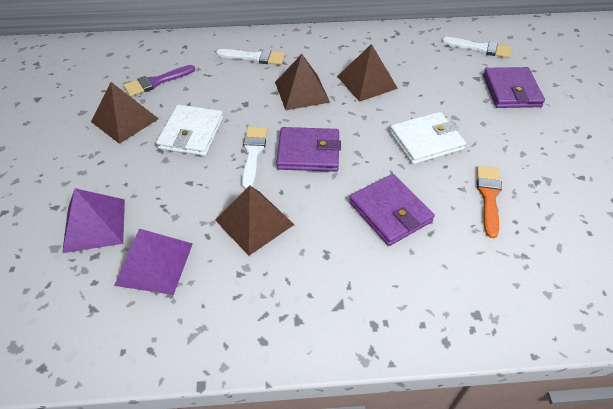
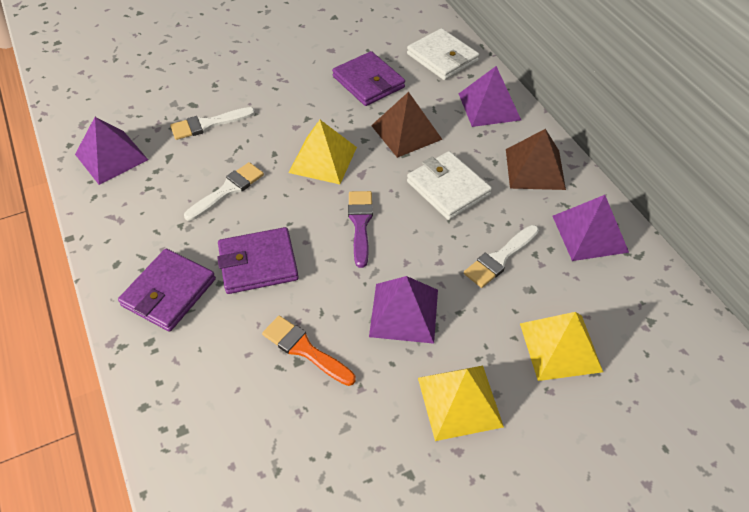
brown pyramid: 4 -> 2
purple pyramid: 2 -> 4
yellow pyramid: 0 -> 3

